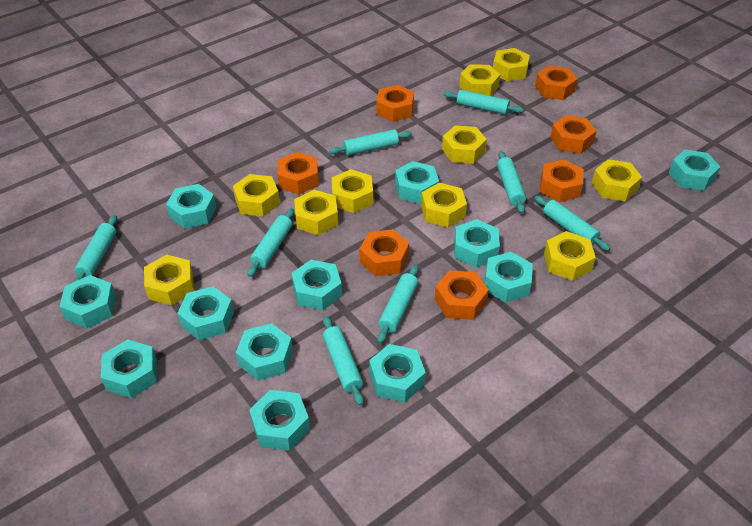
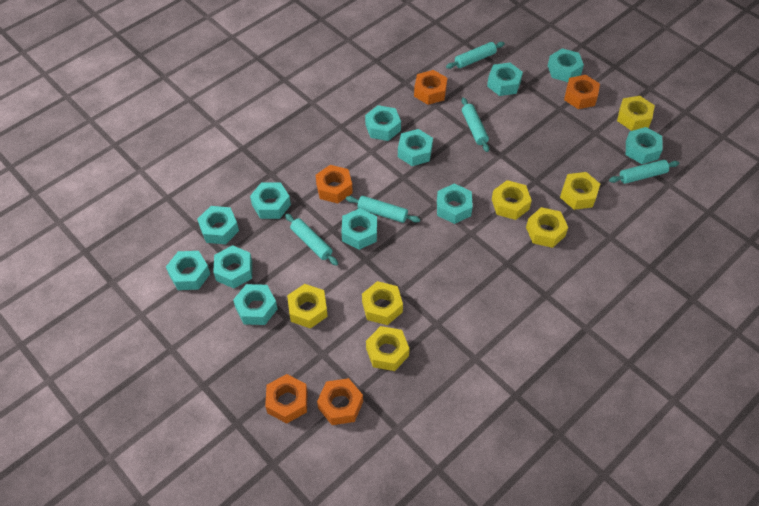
orange nut: 7 -> 5
turquoise rolling pin: 8 -> 5
yellow nut: 10 -> 7

